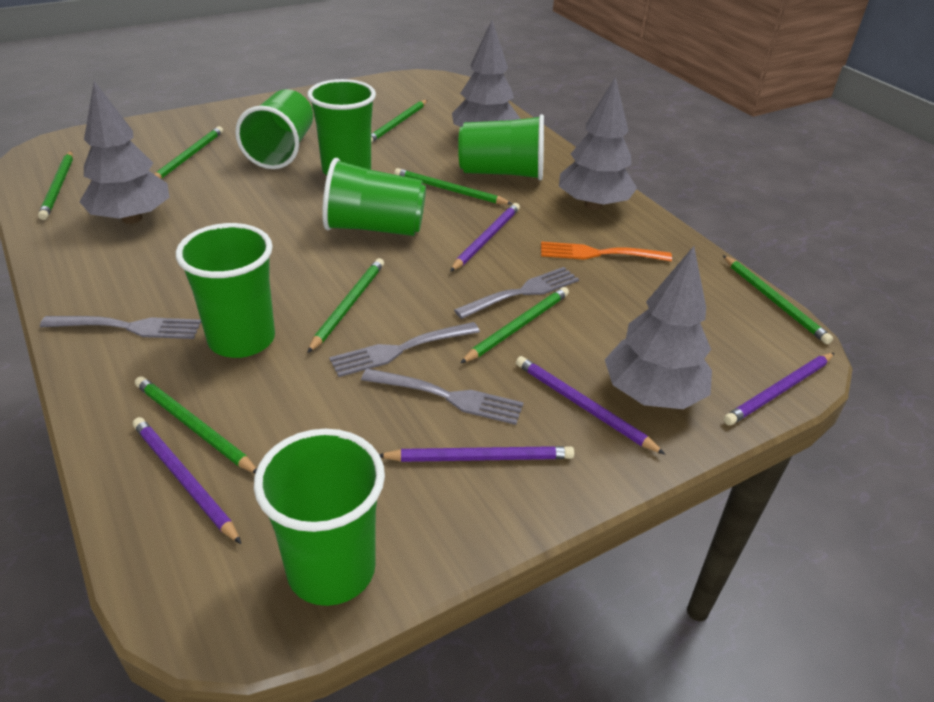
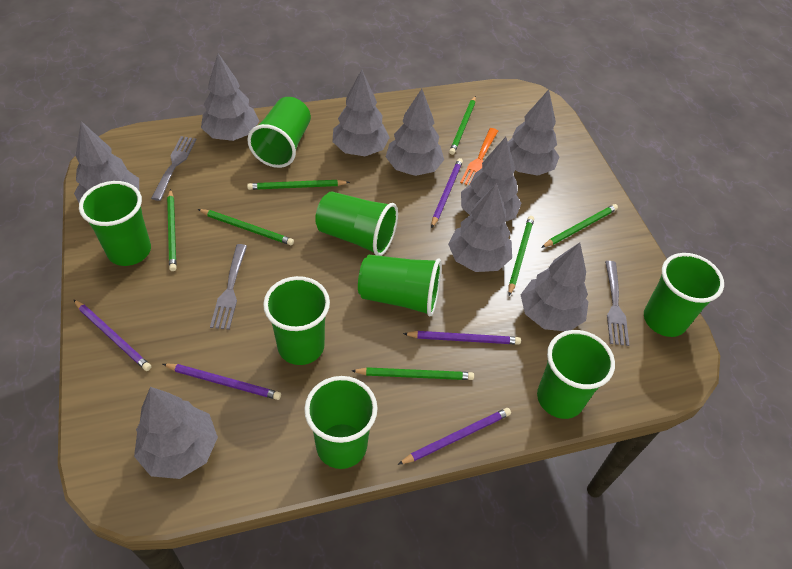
green cup: 6 -> 8
green pencil: 8 -> 7
grey fork: 4 -> 3
grey tree: 4 -> 9

